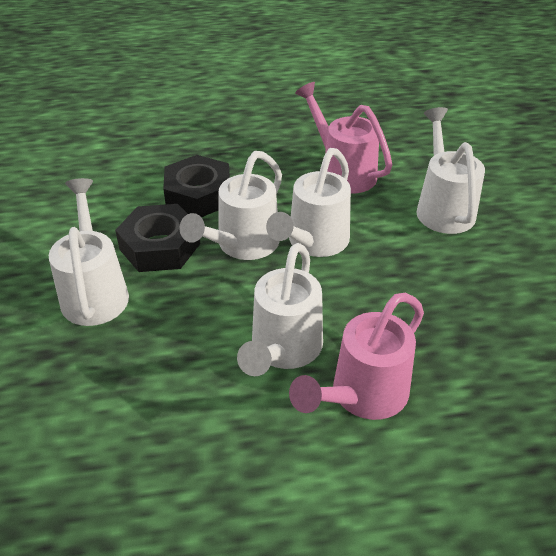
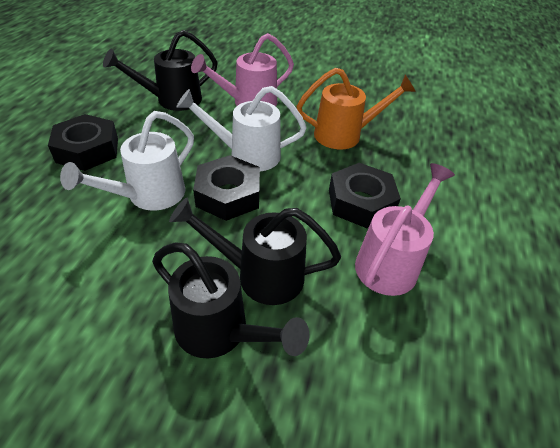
black nut: 2 -> 3
black watering can: 0 -> 3
orange watering can: 0 -> 1
white watering can: 5 -> 2

